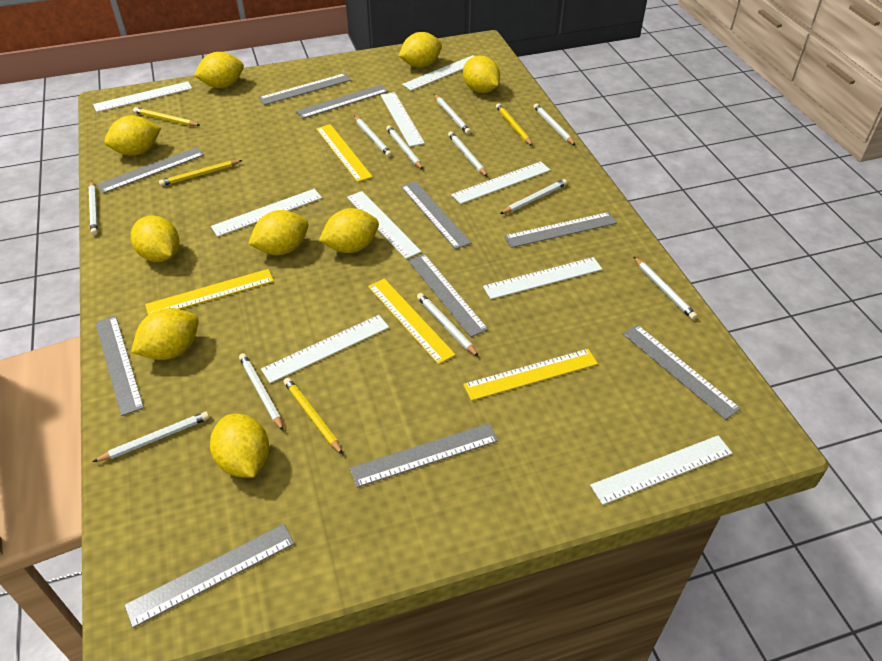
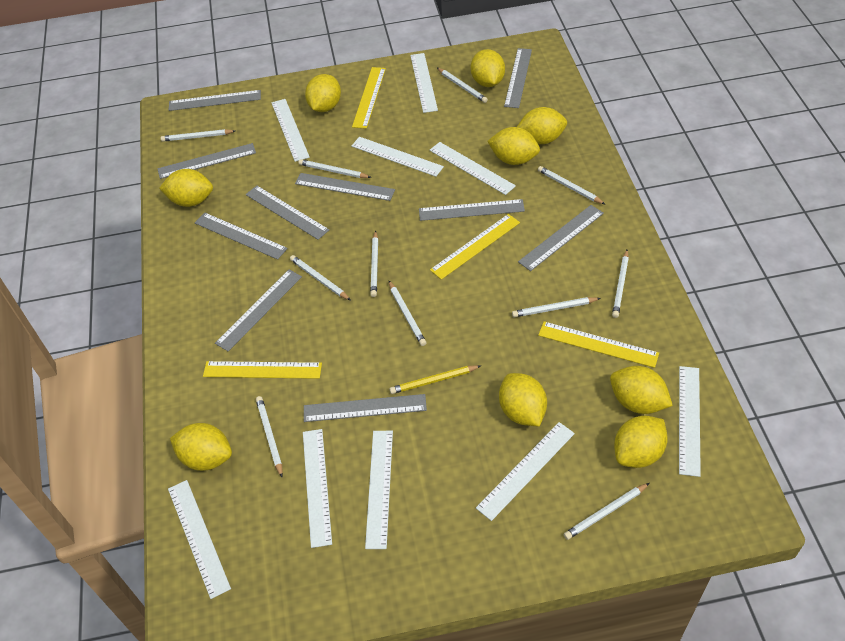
yellow pencil: 4 -> 1

